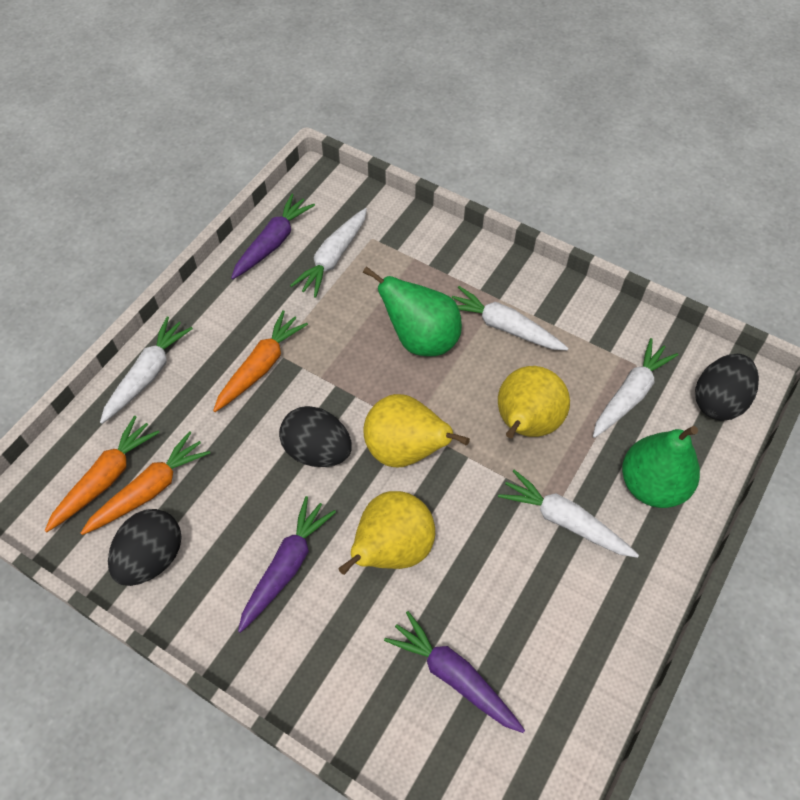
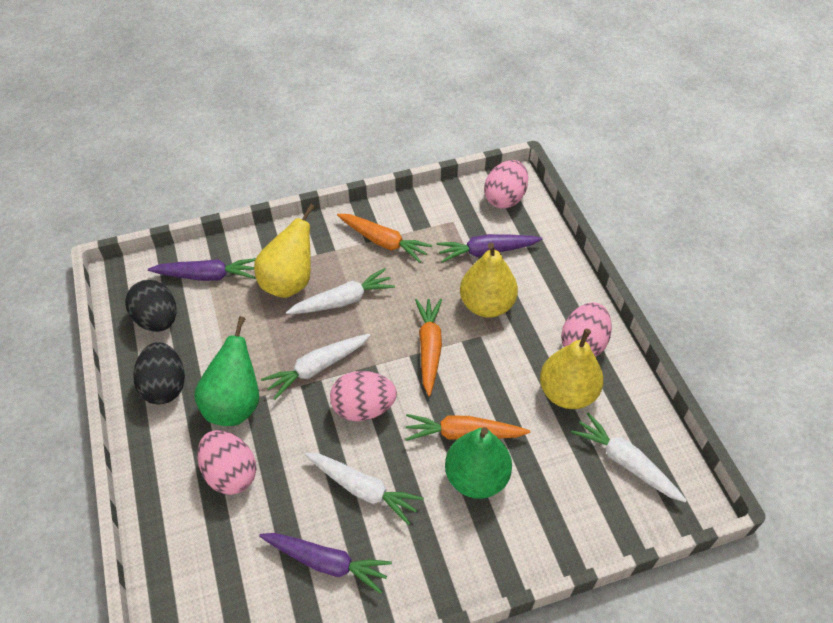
black egg: 3 -> 2
pink egg: 0 -> 4
white carrot: 5 -> 4

